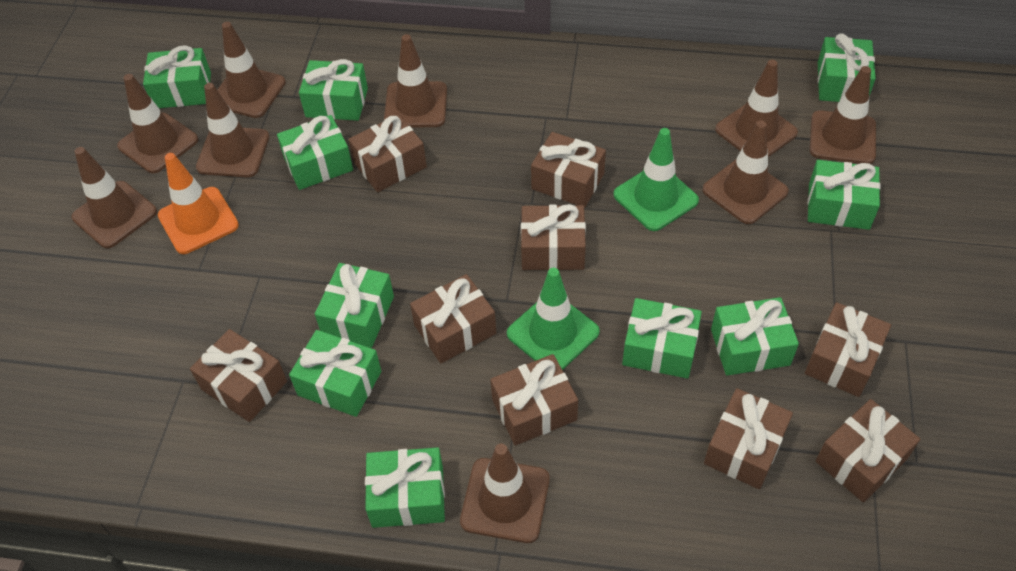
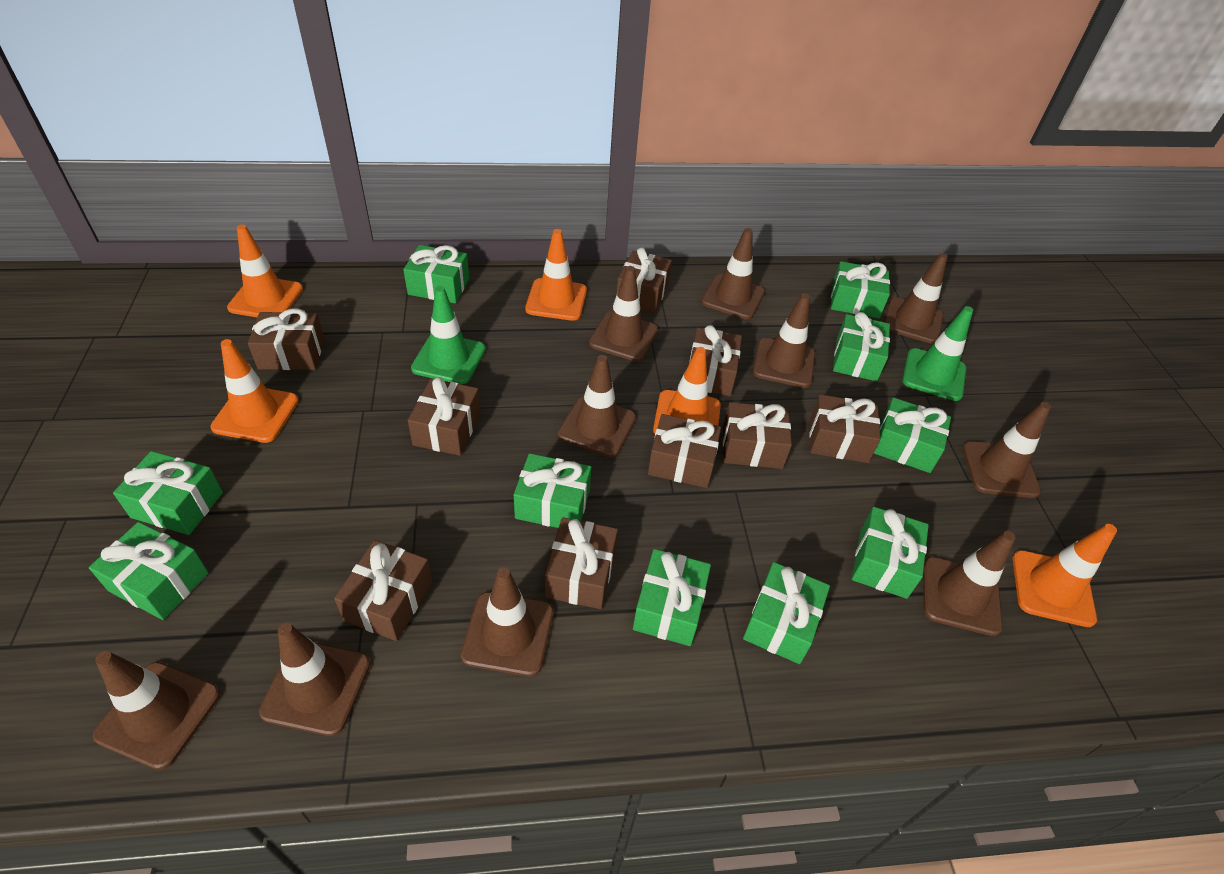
brown traffic cone: 9 -> 10
orange traffic cone: 1 -> 5

